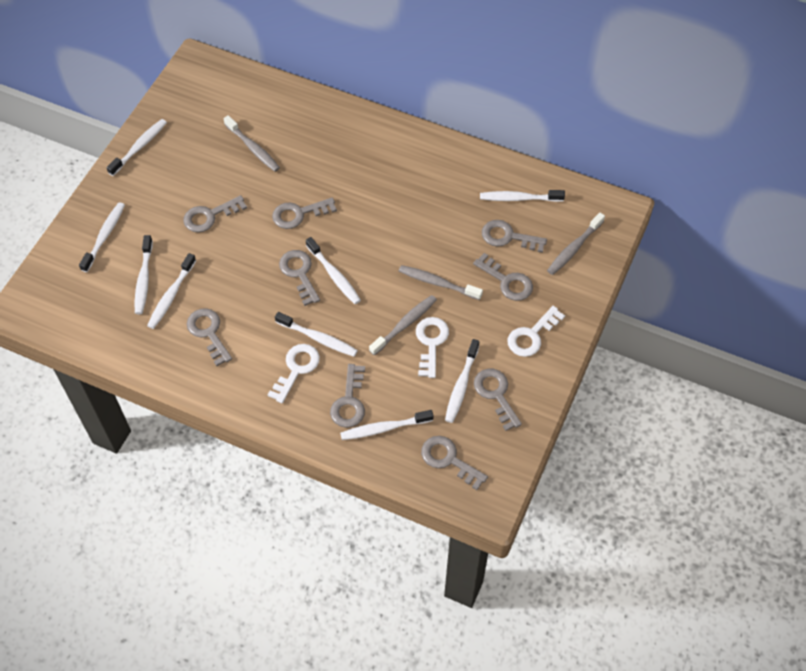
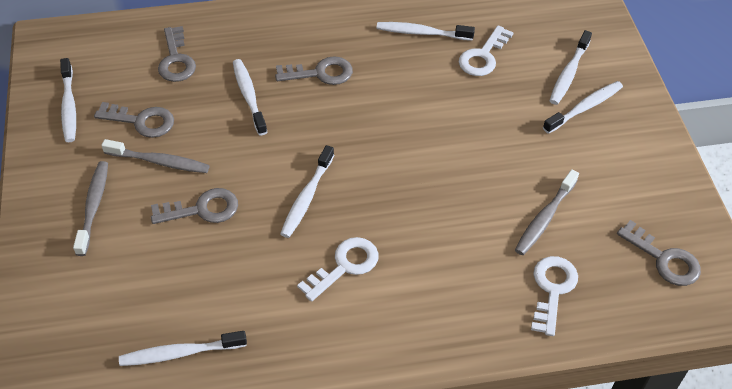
grey key: 9 -> 5
grey toothbrush: 4 -> 3
white toothbrush: 9 -> 7

